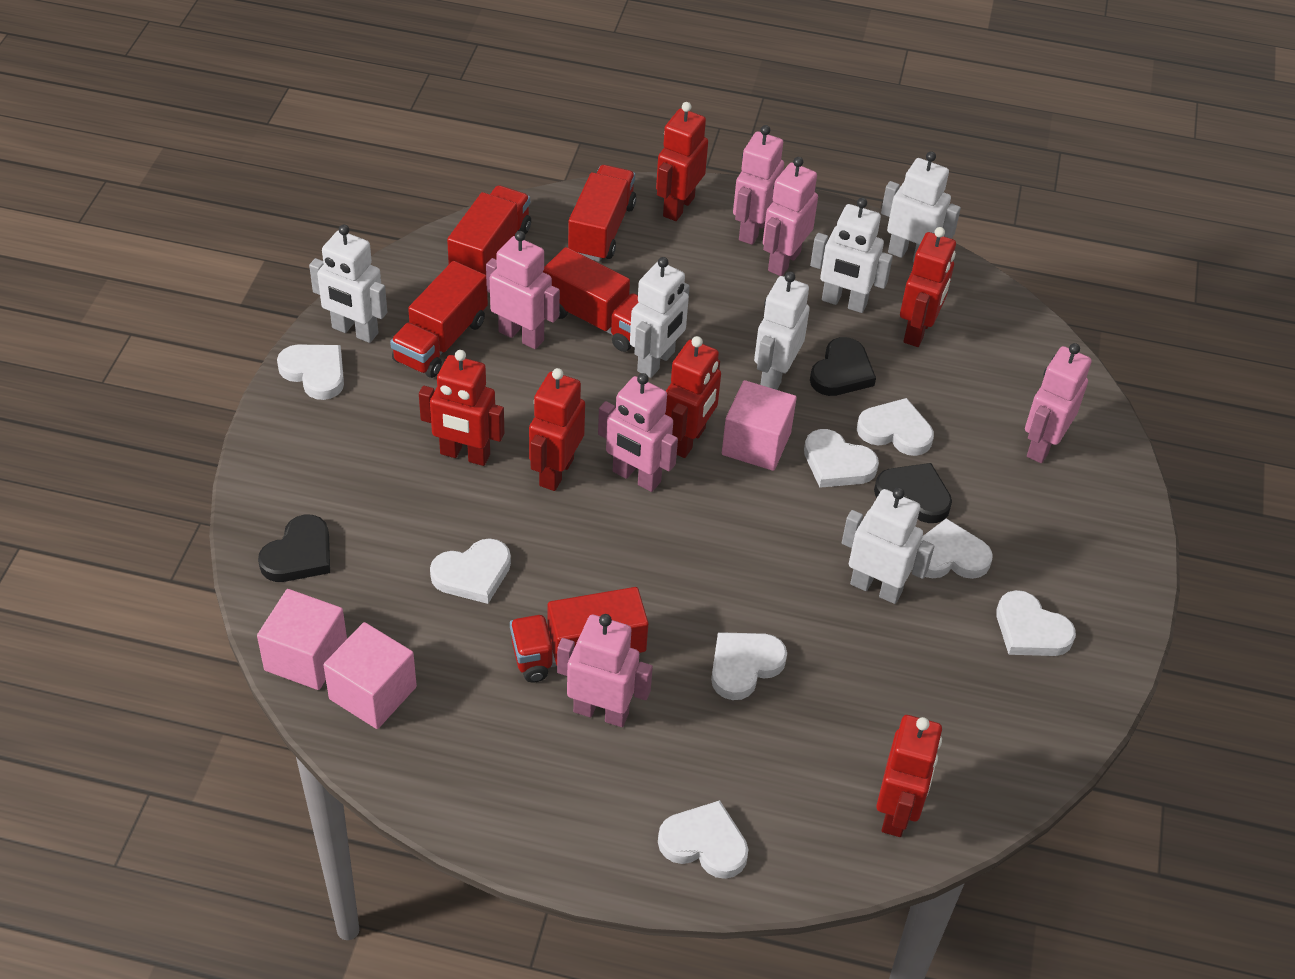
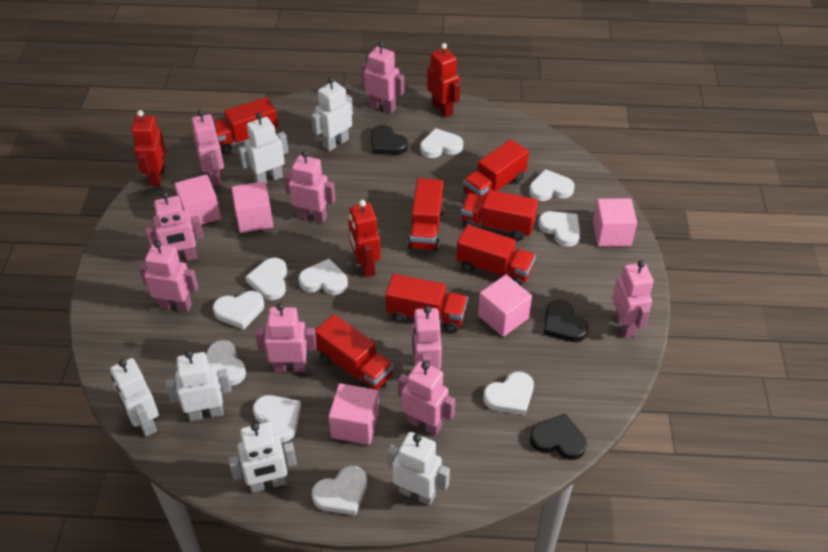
pink cube: 3 -> 5
pink robot: 6 -> 9
red robot: 6 -> 3
red truck: 5 -> 7
white heart: 8 -> 10

